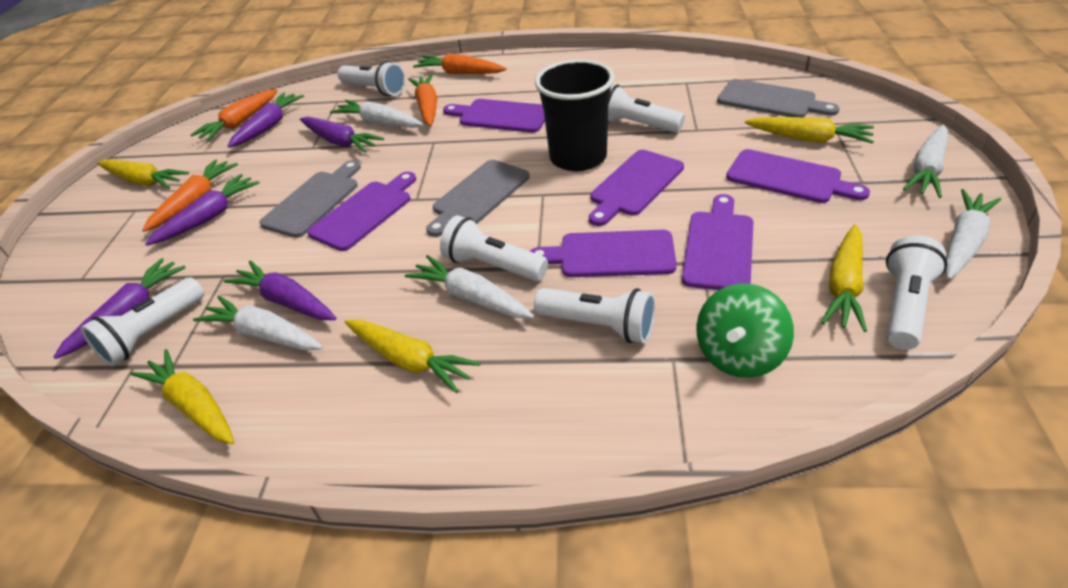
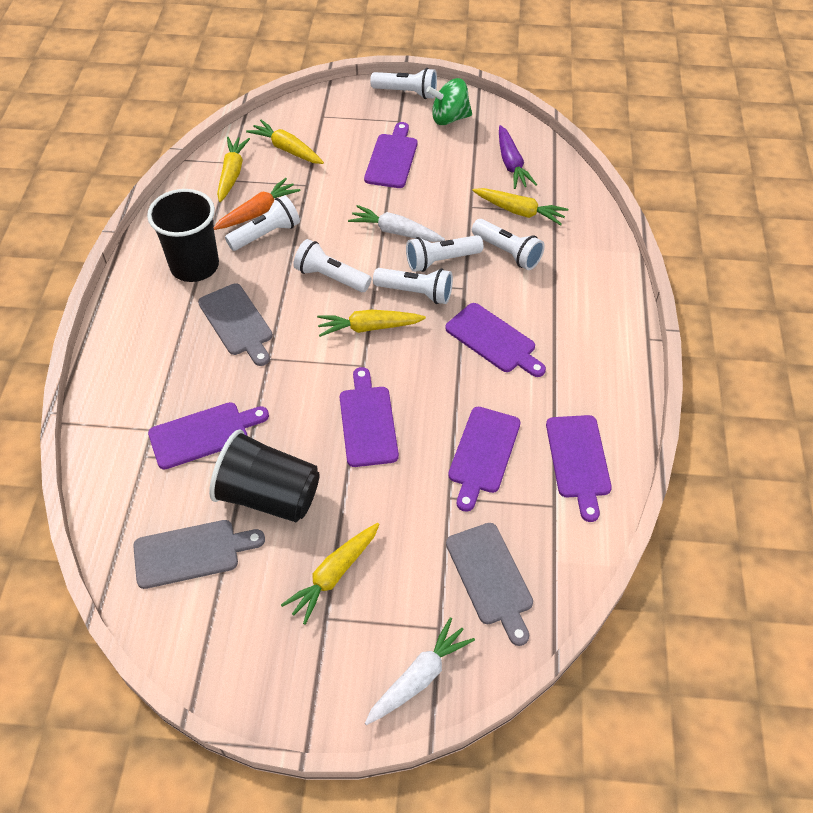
black cup: 1 -> 2
orange carrot: 4 -> 1
purple carrot: 5 -> 1
white carrot: 5 -> 2

